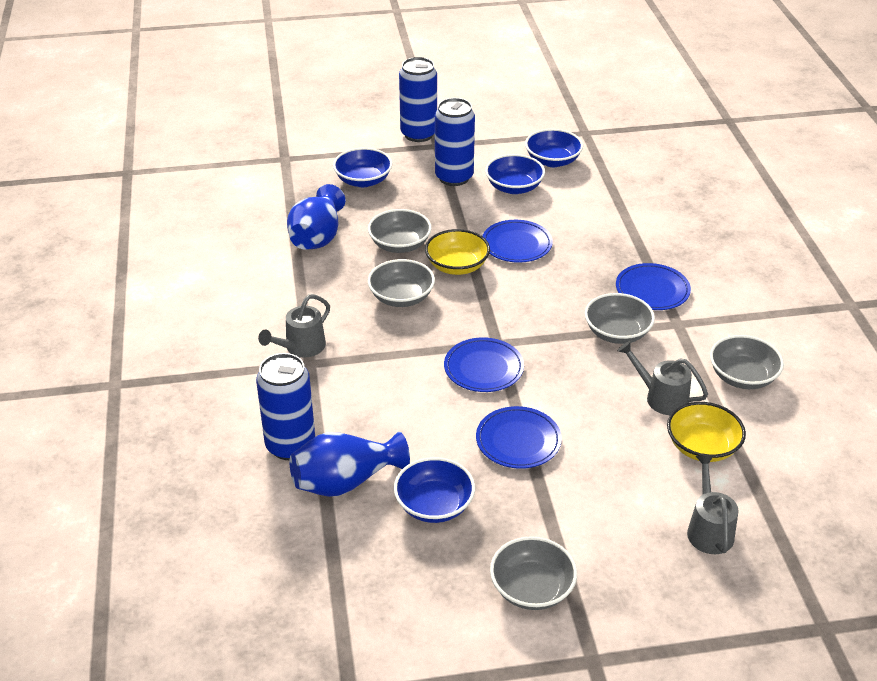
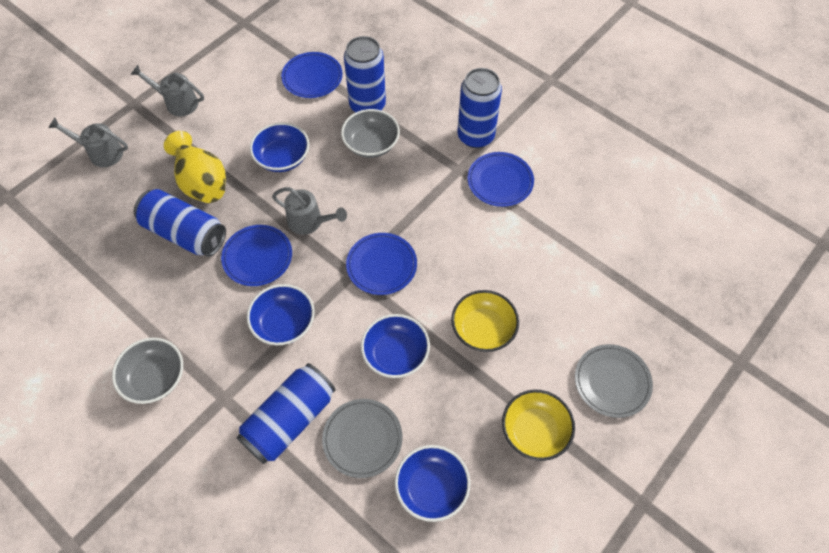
blue can: 3 -> 4
blue vase: 2 -> 0
grey bowl: 5 -> 2
grey plate: 0 -> 2
yellow vase: 0 -> 1

